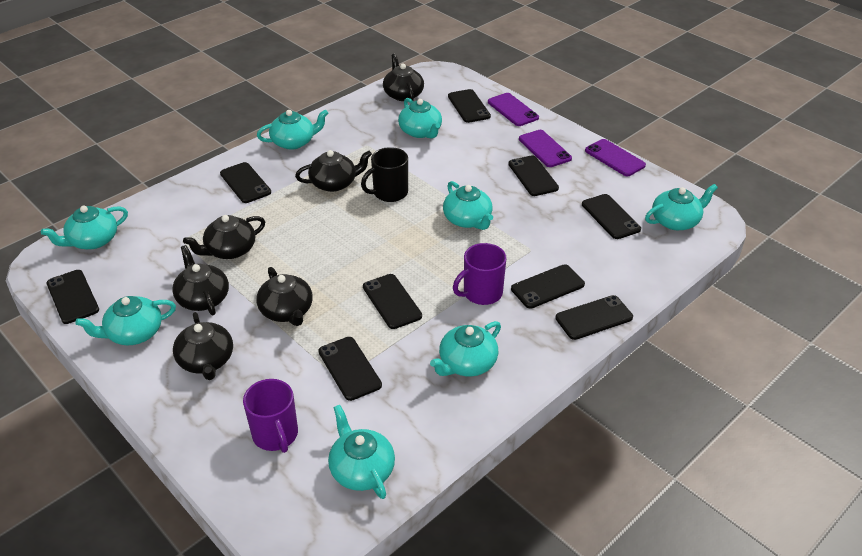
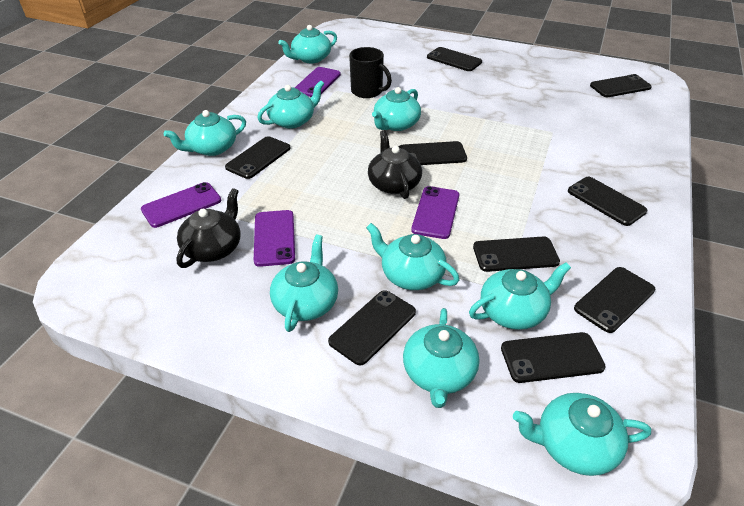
black teapot: 6 -> 2
purple mug: 2 -> 0
purple phone: 3 -> 4
turquoise teapot: 8 -> 9

